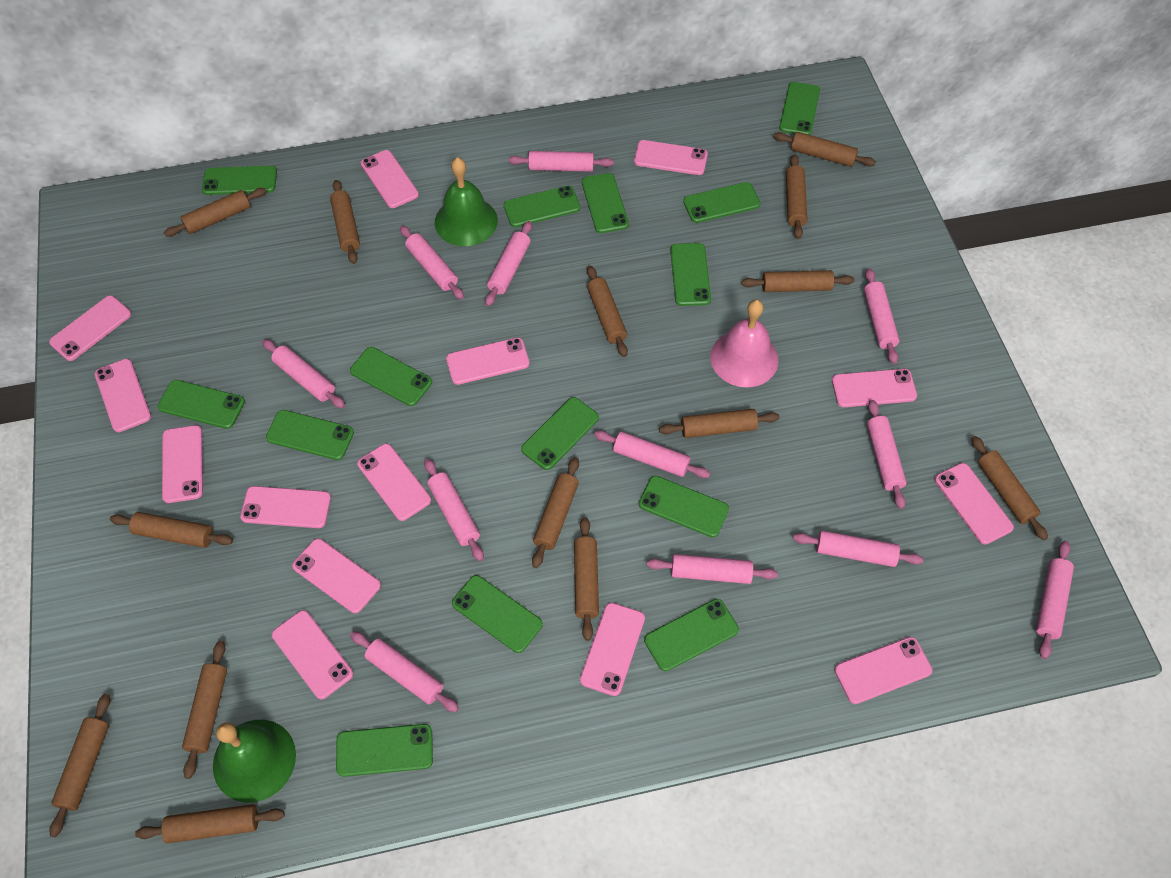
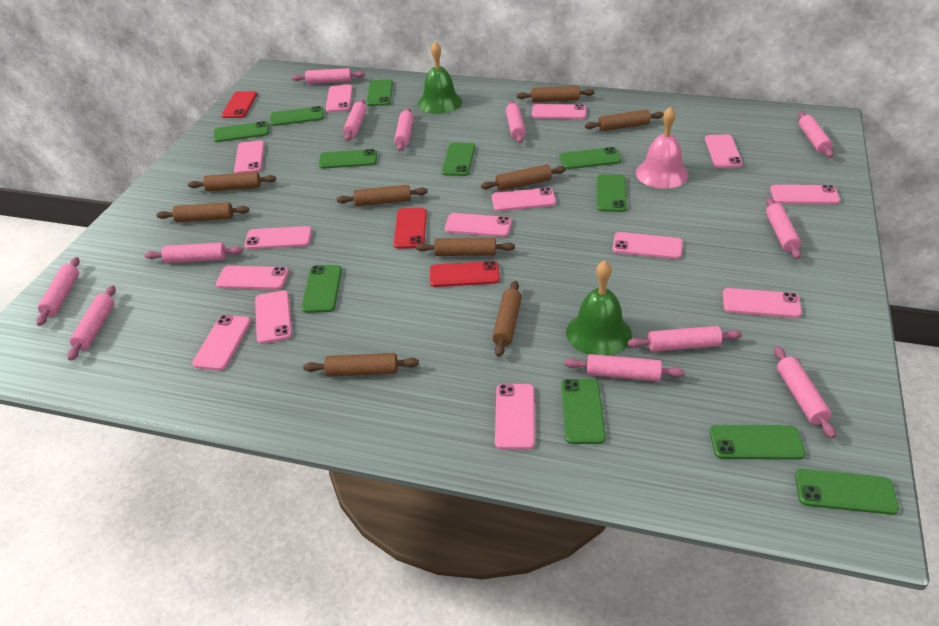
brown rolling pin: 14 -> 9
green phone: 14 -> 11
red phone: 0 -> 3

